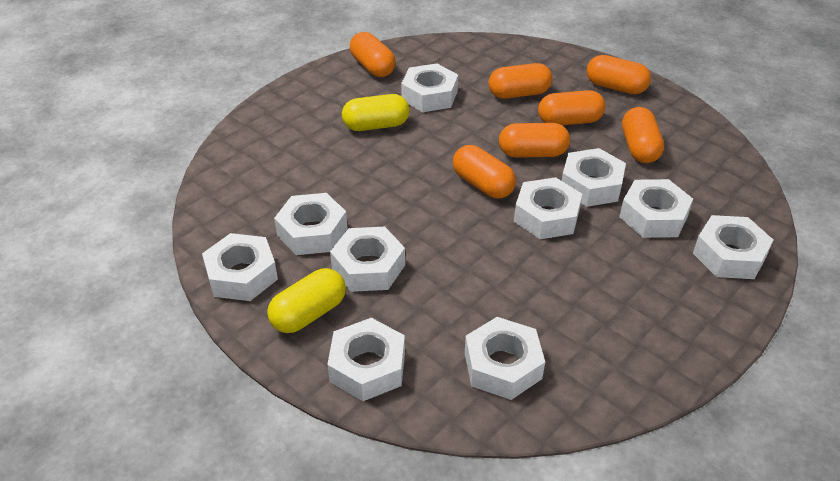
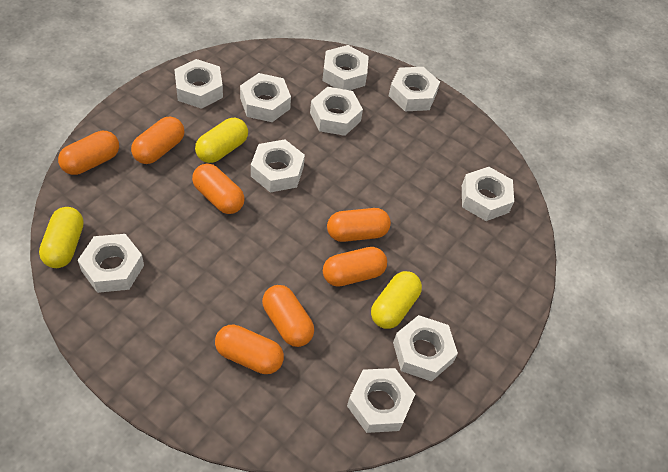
yellow capsule: 2 -> 3

